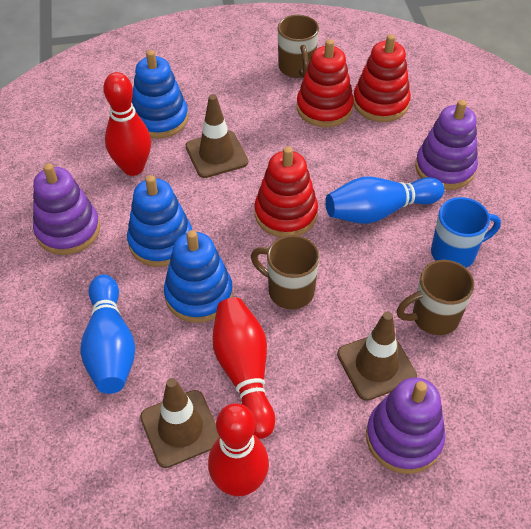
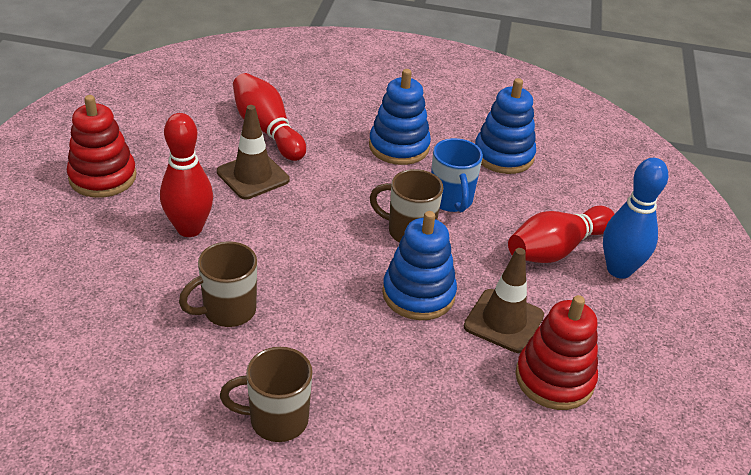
blue bowling pin: 2 -> 1
brown traffic cone: 3 -> 2
purple stacking toy: 3 -> 0
red stacking toy: 3 -> 2

